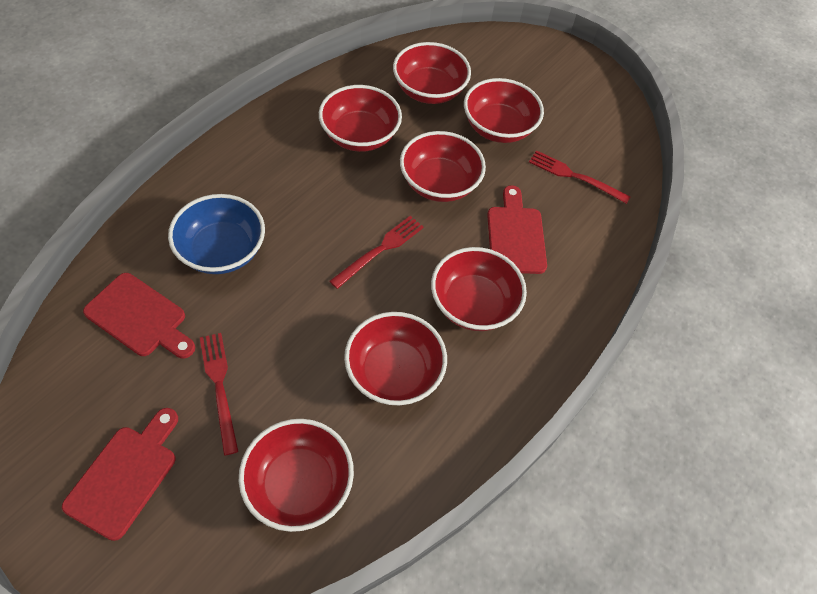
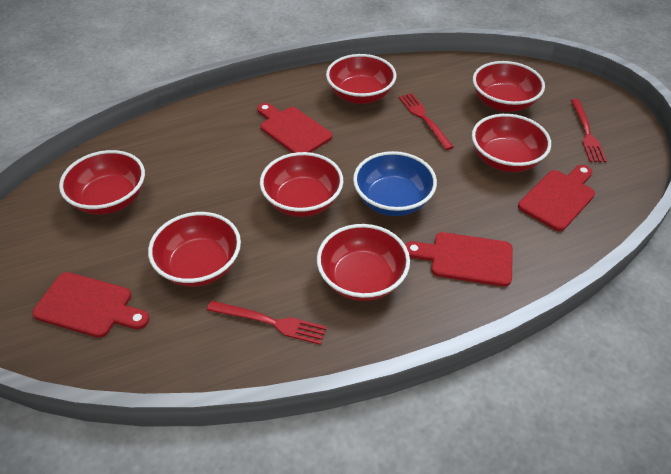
red cutting board: 3 -> 4

